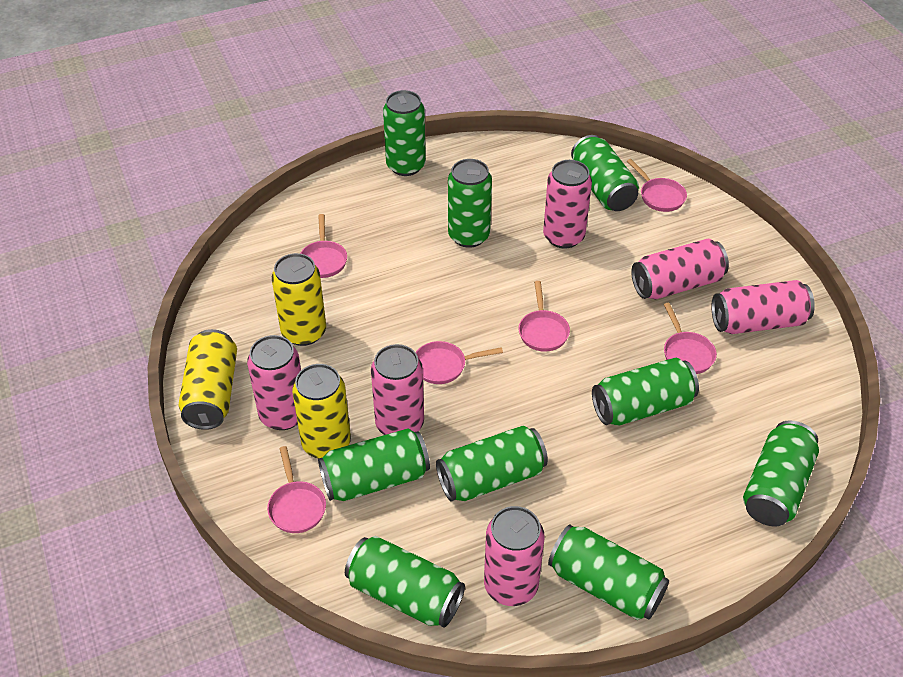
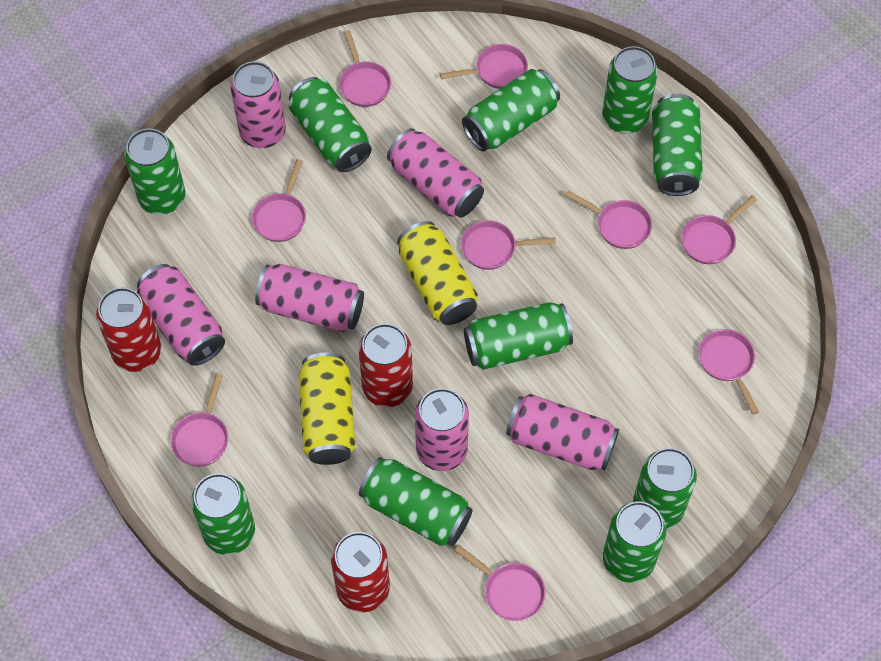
green can: 9 -> 10
pink pan: 6 -> 9
red can: 0 -> 3
yellow can: 3 -> 2

